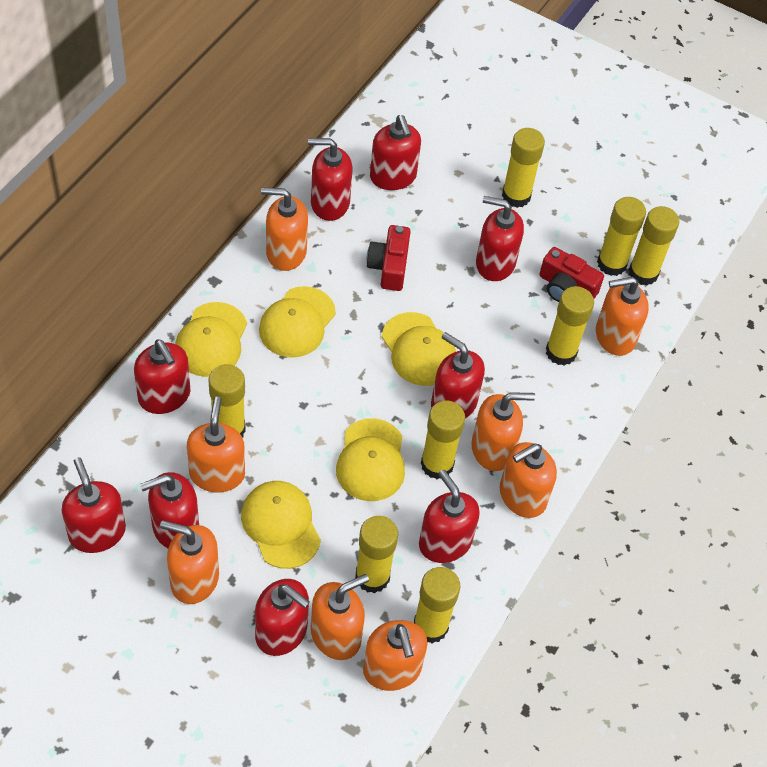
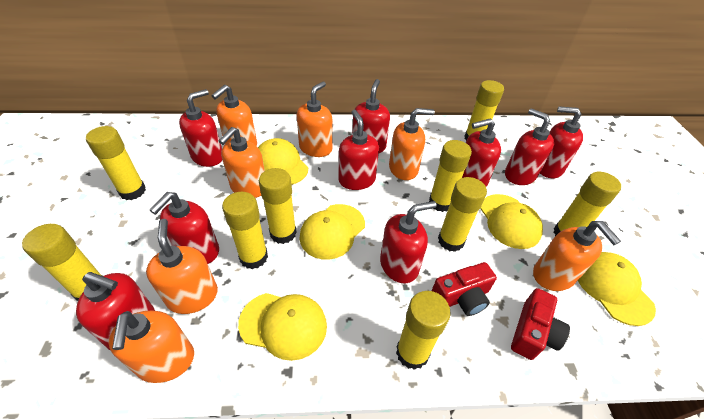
orange soap dispenser: 8 -> 7
yellow glue stick: 8 -> 9

